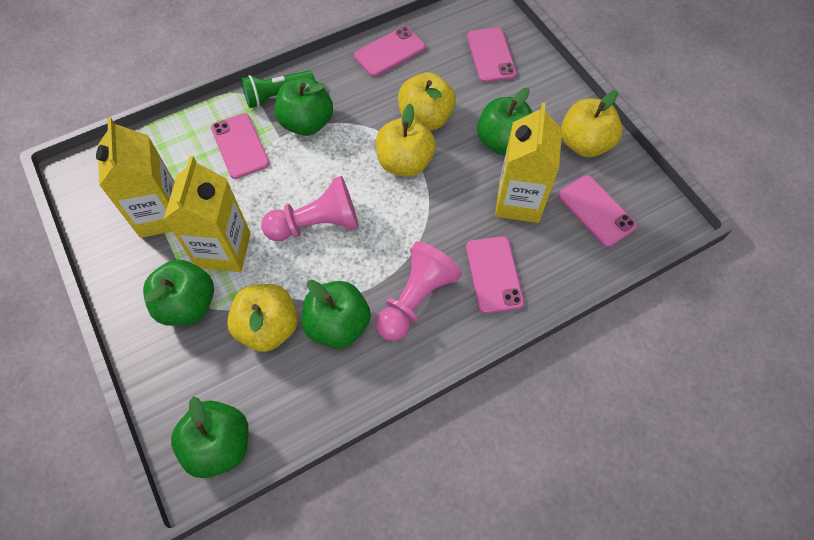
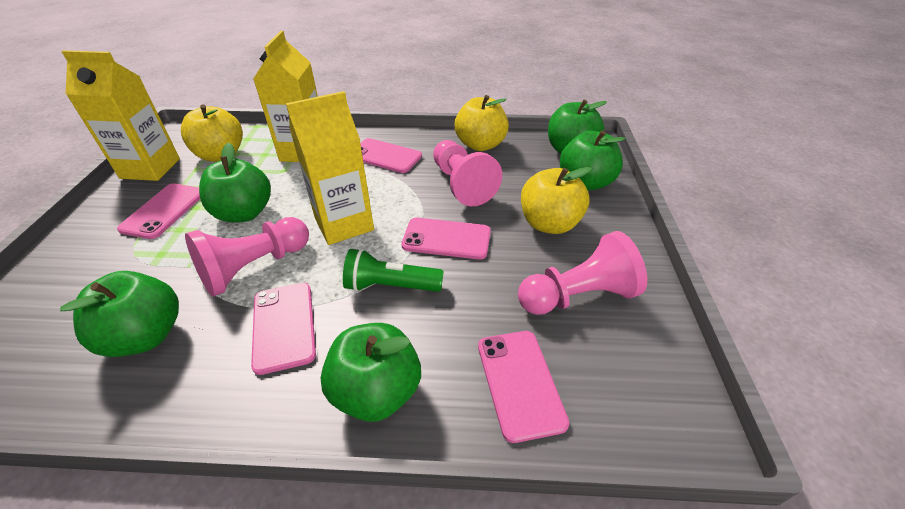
pink pawn: 2 -> 3
yellow apple: 4 -> 3

